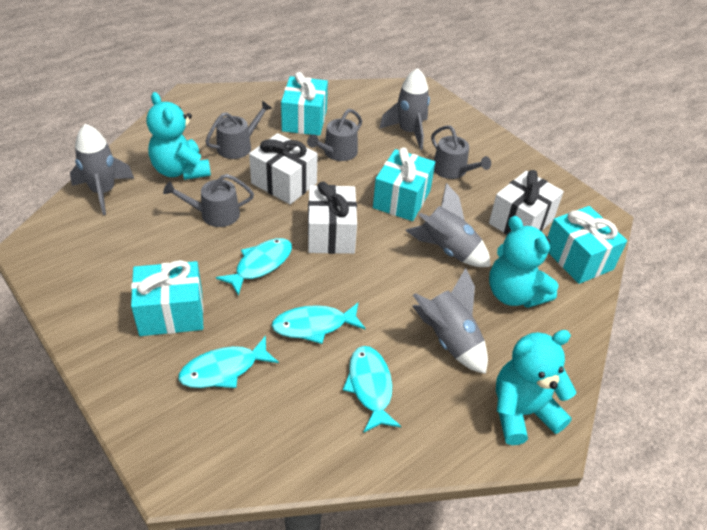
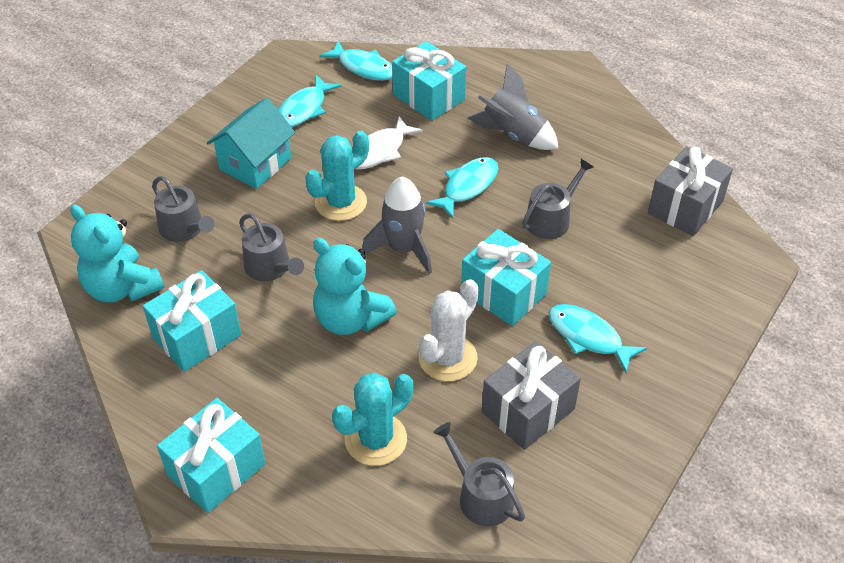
grey gift: 0 -> 2
grey rocket: 4 -> 2
turquoise cactus: 0 -> 2
turquoise house: 0 -> 1
turquoise teddy bear: 3 -> 2
white cactus: 0 -> 1
white fish: 0 -> 1
white gift: 3 -> 0

